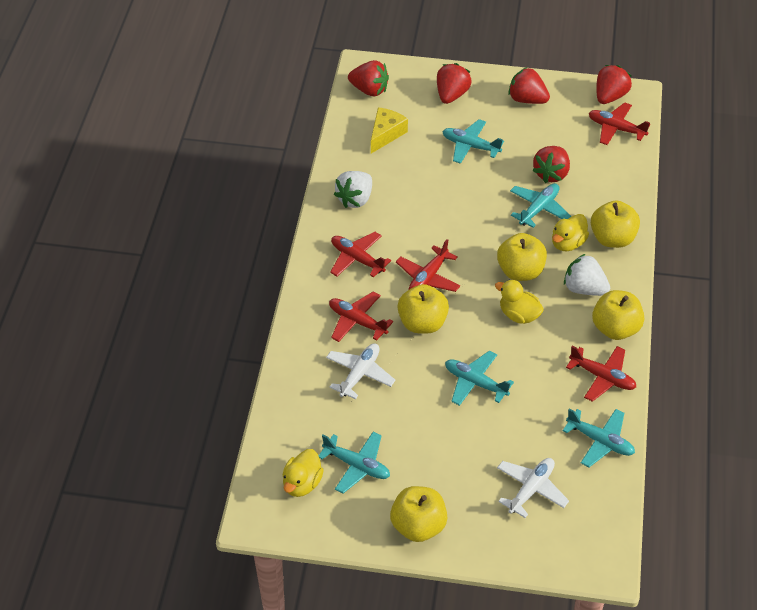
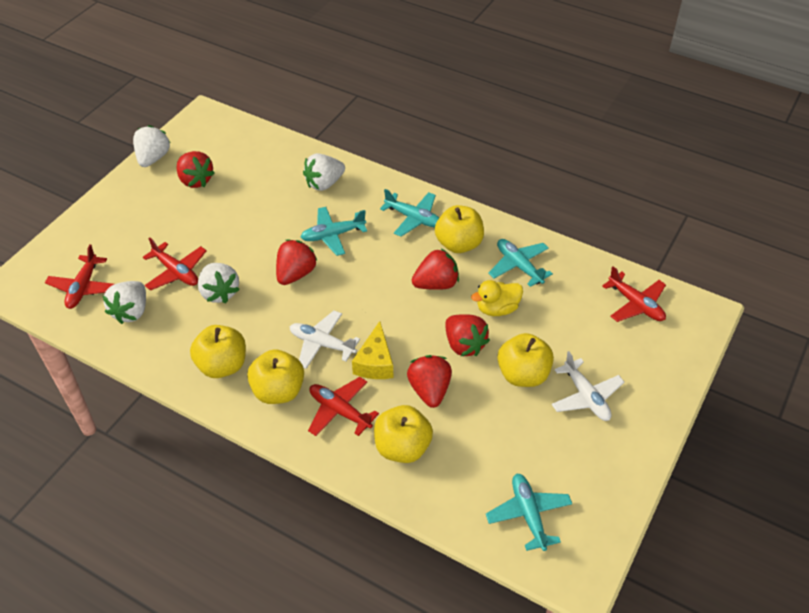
red plane: 5 -> 4
turquoise plane: 5 -> 4
white strawberry: 2 -> 4
yellow duck: 3 -> 1

